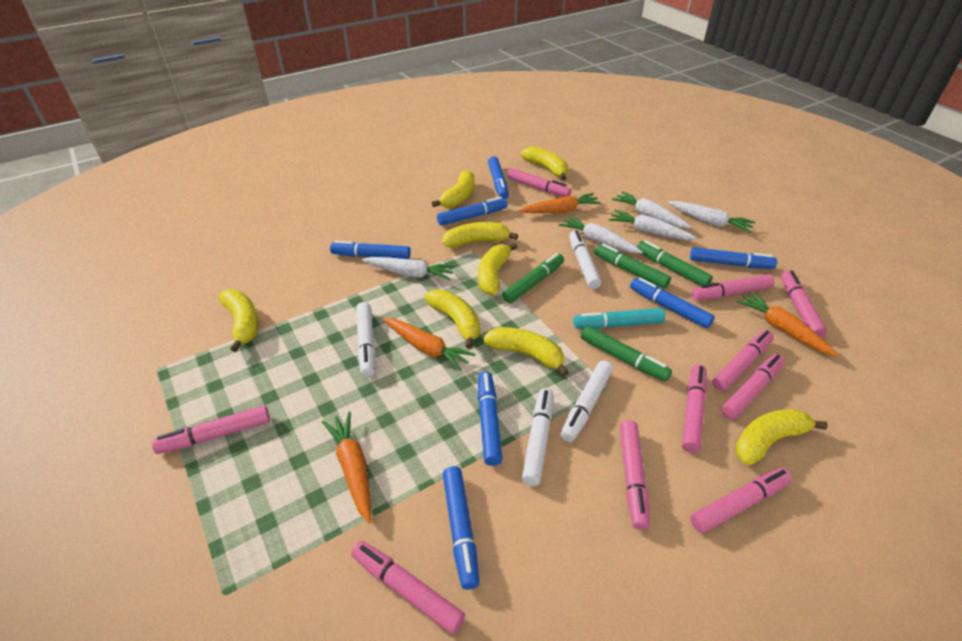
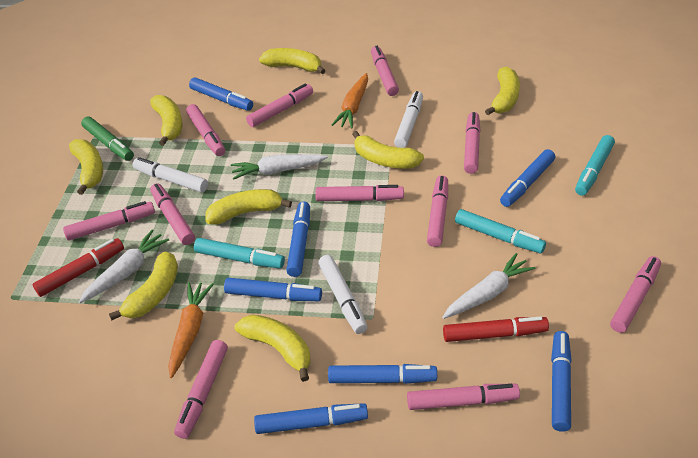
green marker: 4 -> 1
orange carrot: 4 -> 2
pink marker: 10 -> 11
red marker: 0 -> 2
turquoise marker: 1 -> 3
white carrot: 5 -> 3
white marker: 4 -> 3

